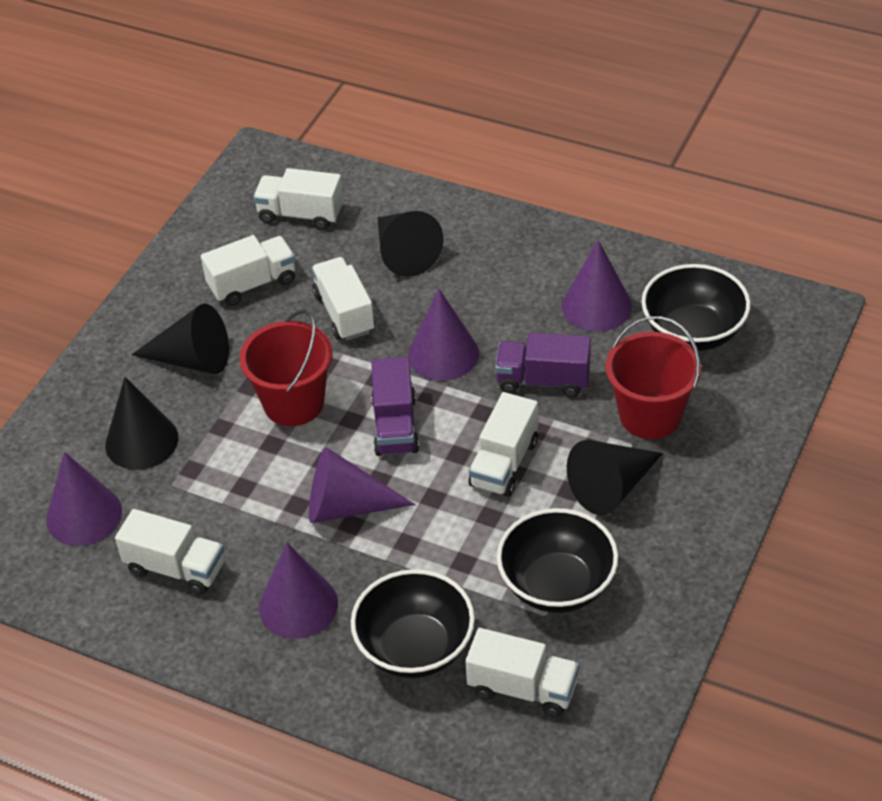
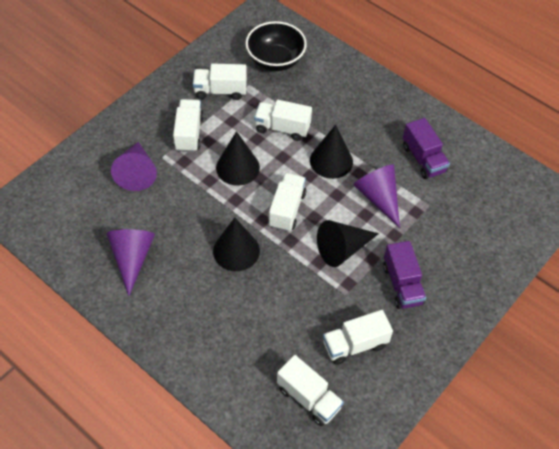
black bowl: 3 -> 1
purple cone: 5 -> 3
red bucket: 2 -> 0

